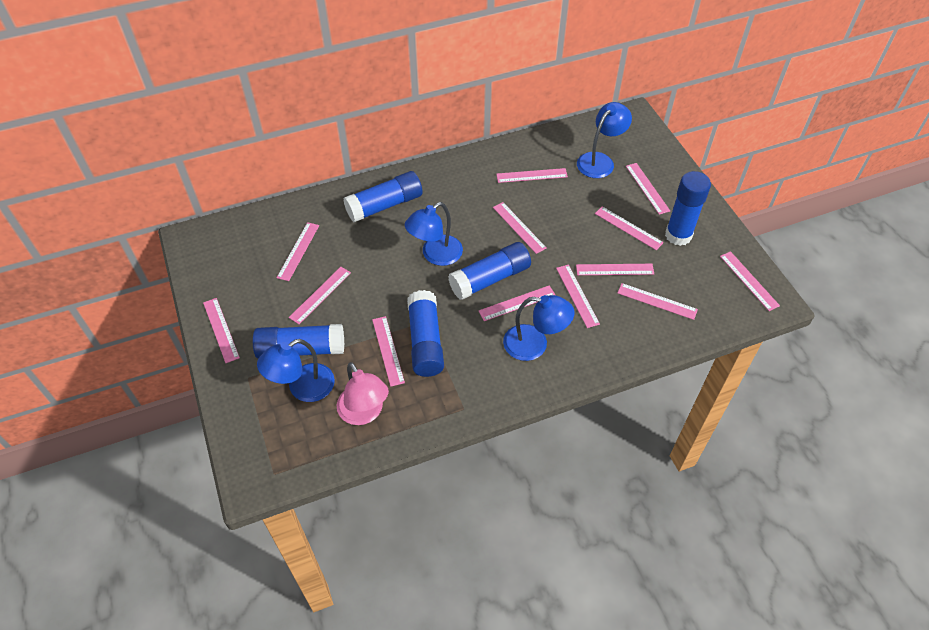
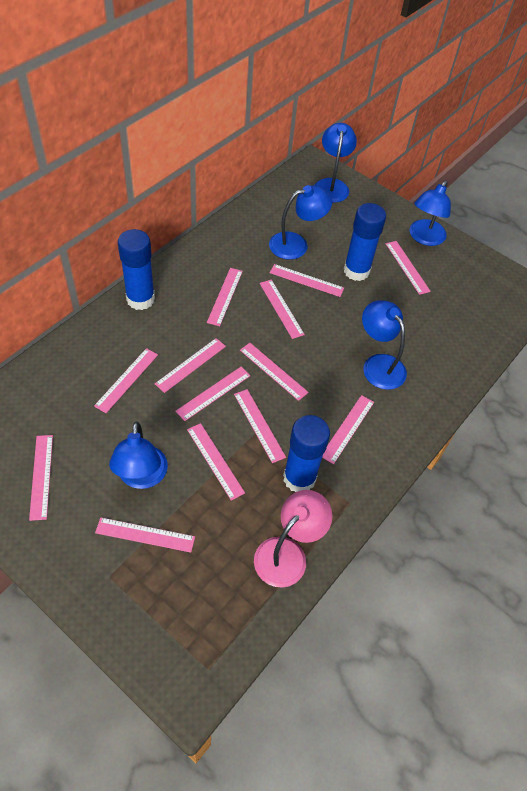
blue glue stick: 5 -> 3
blue lamp: 4 -> 5

